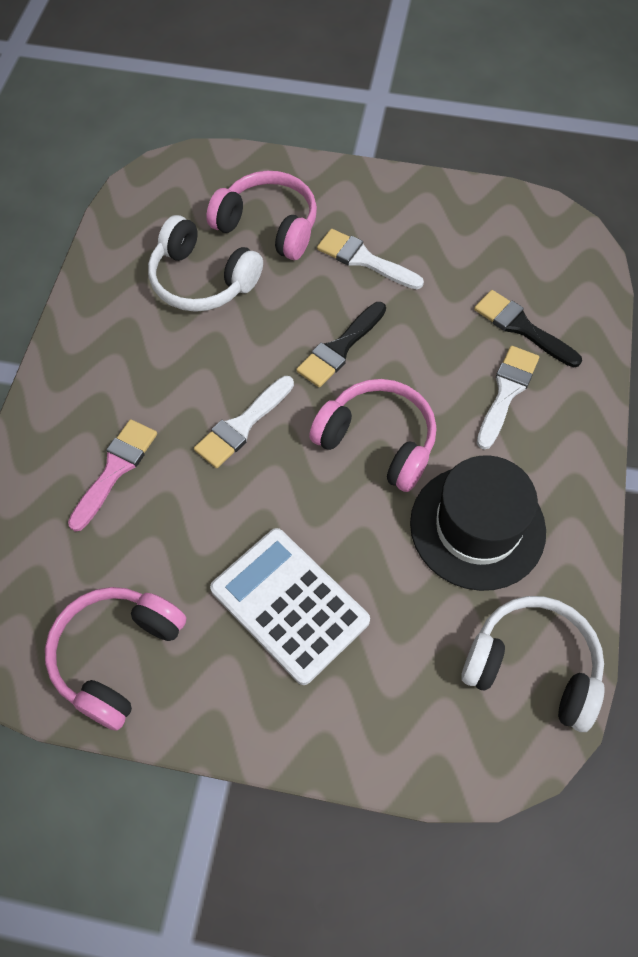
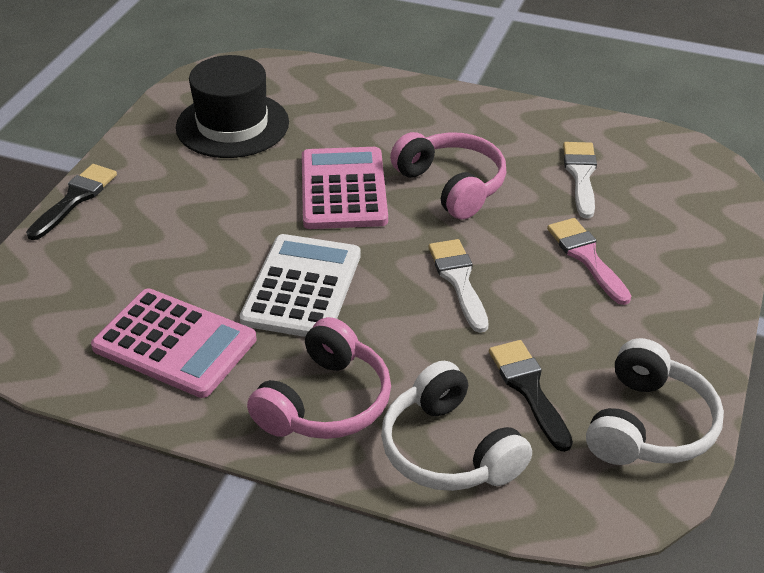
pink calculator: 0 -> 2
pink headphones: 3 -> 2
white brush: 3 -> 2

